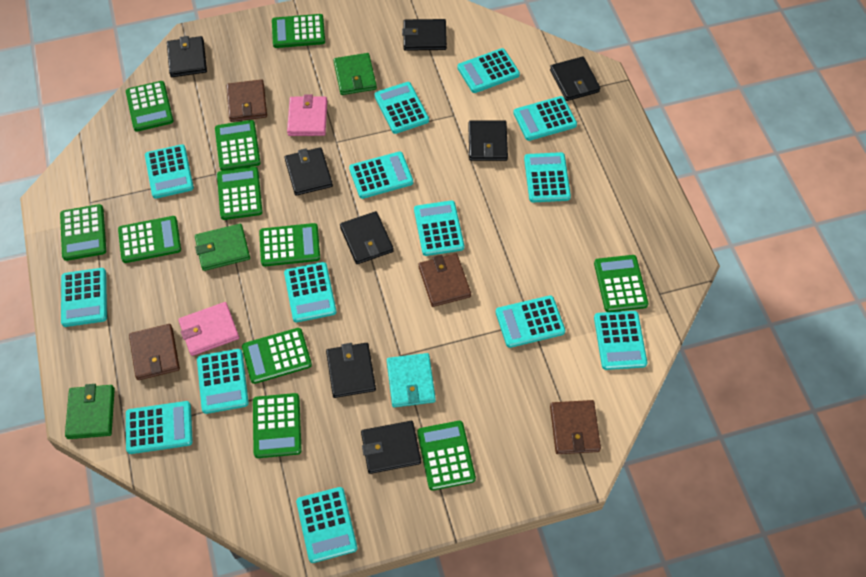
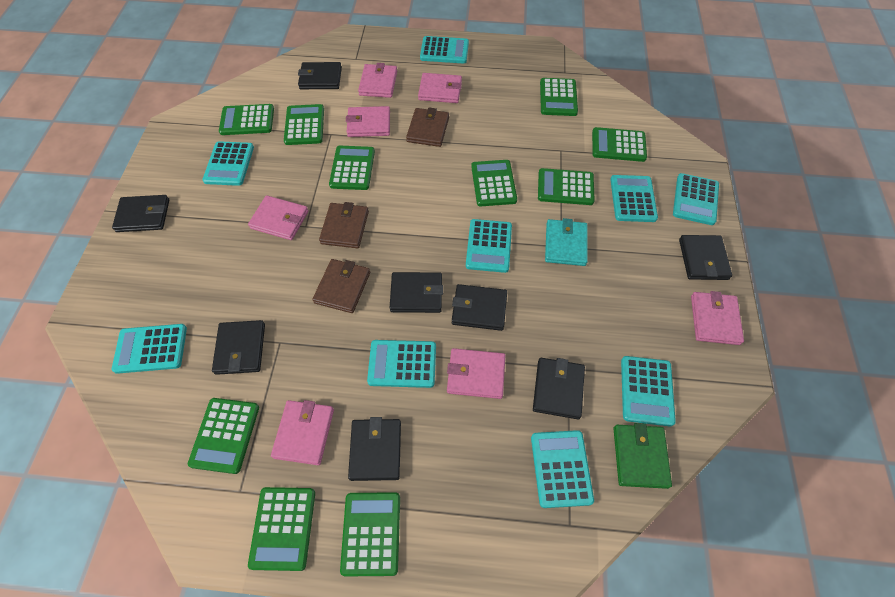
brown wallet: 4 -> 3
green calculator: 11 -> 10
green wallet: 3 -> 1
pink wallet: 2 -> 7
turquoise calculator: 14 -> 9

